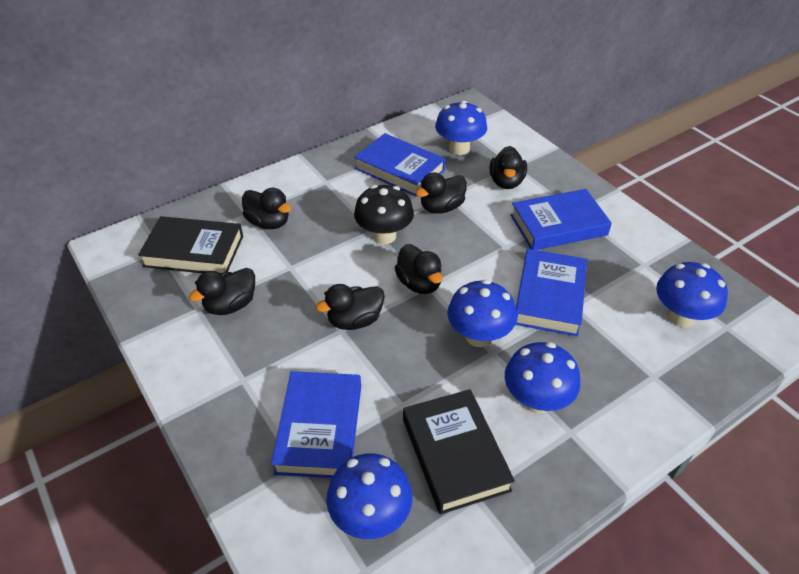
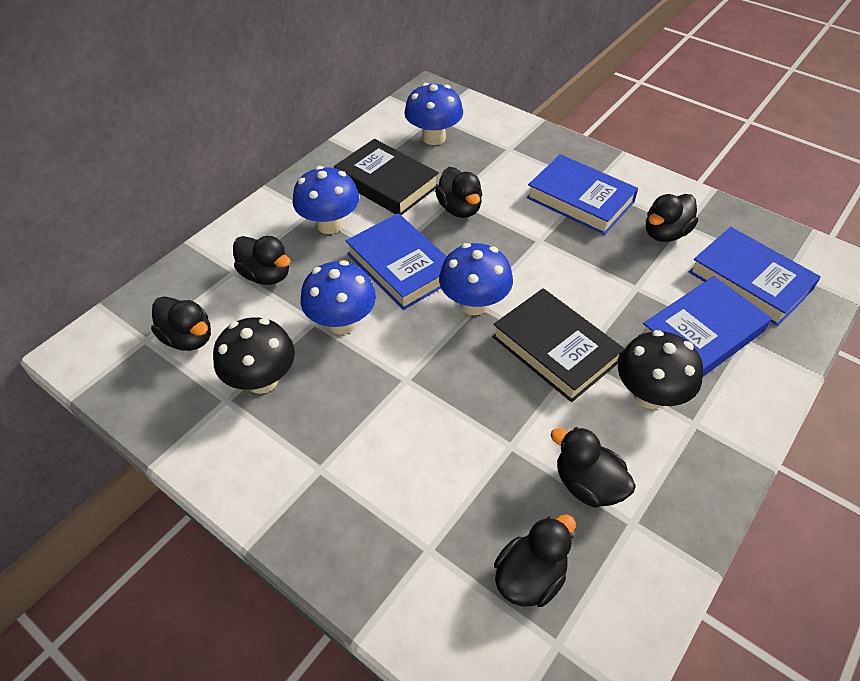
black mushroom: 1 -> 2
blue mushroom: 5 -> 4

